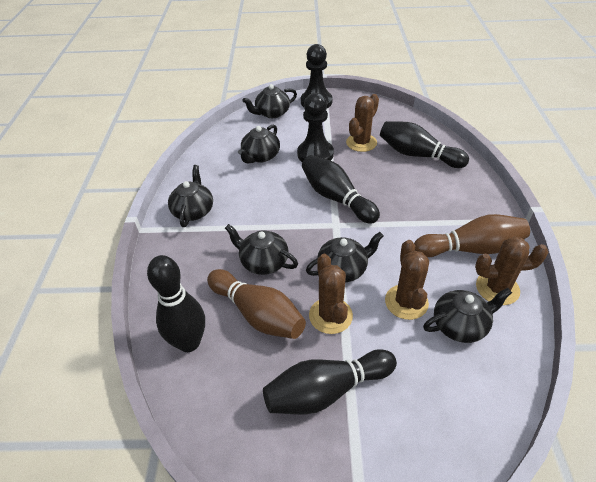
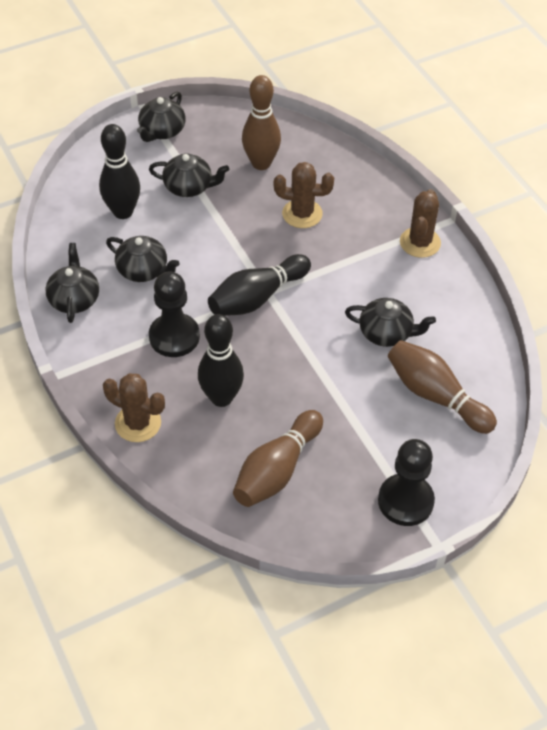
black bowling pin: 4 -> 3
black teapot: 6 -> 5
brown bowling pin: 2 -> 3
brown cactus: 4 -> 3

